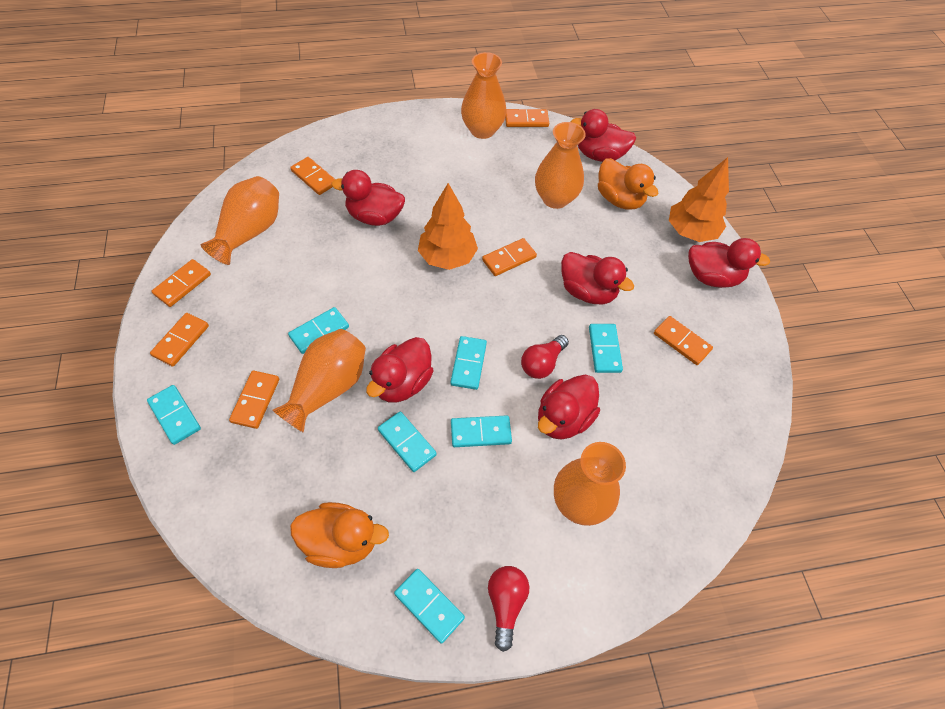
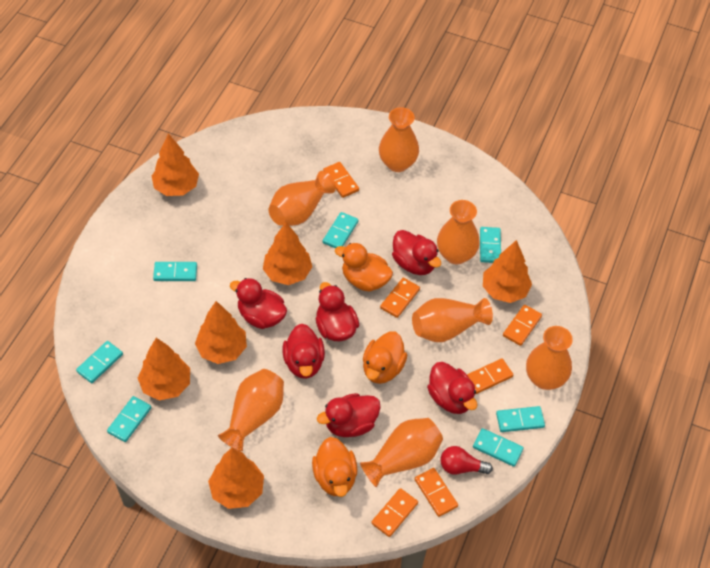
orange domino: 7 -> 6
orange duck: 2 -> 3
orange tree: 2 -> 6
orange vase: 5 -> 7
red light bulb: 2 -> 1

